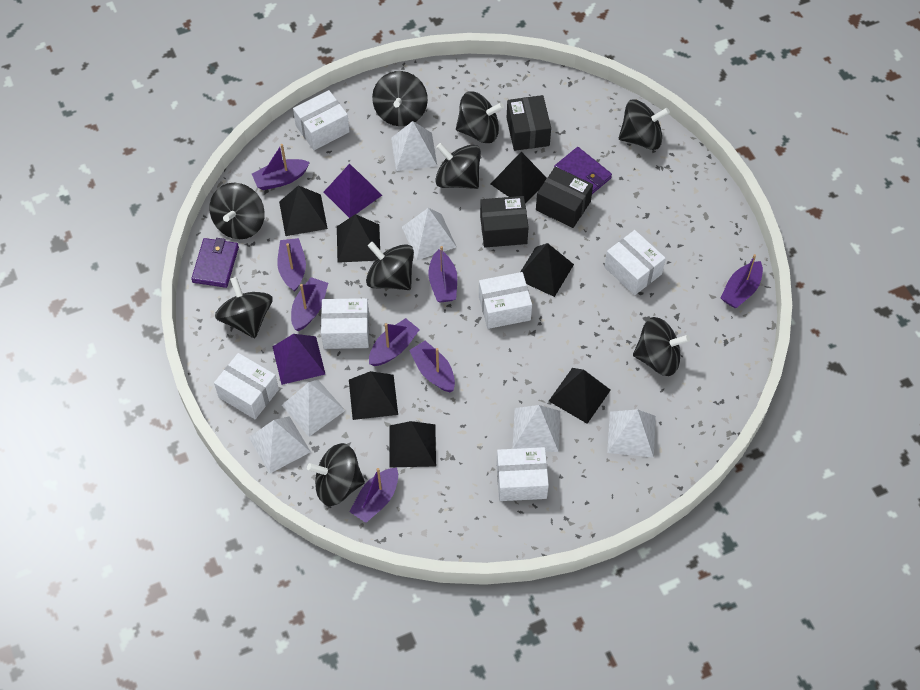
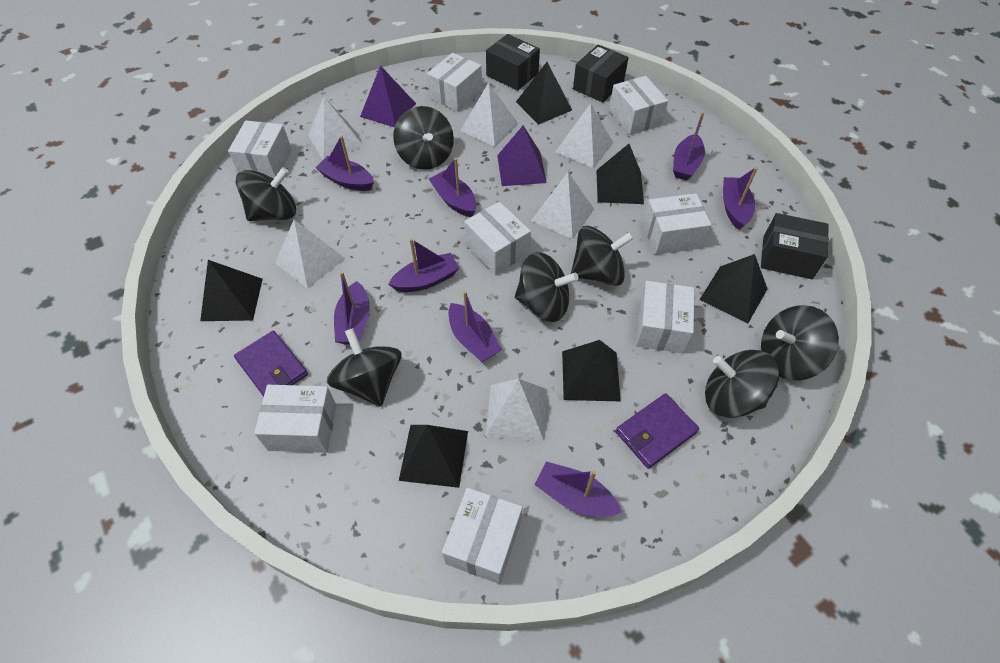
black pyramid: 7 -> 6
black spinning top: 9 -> 7
white box: 6 -> 8

